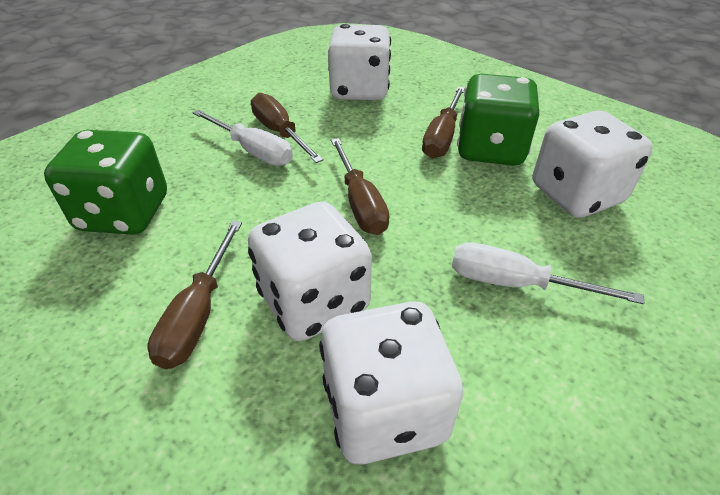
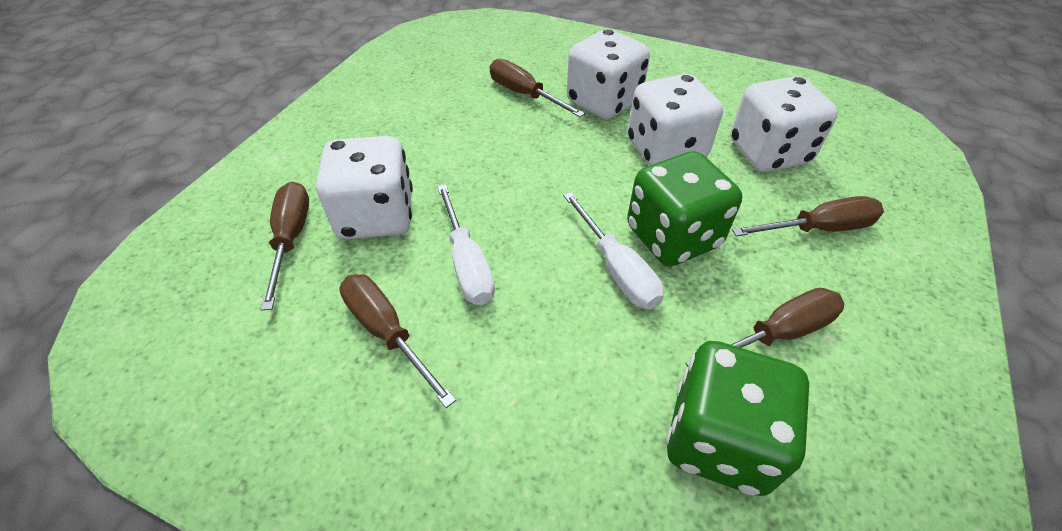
brown screwdriver: 4 -> 5

